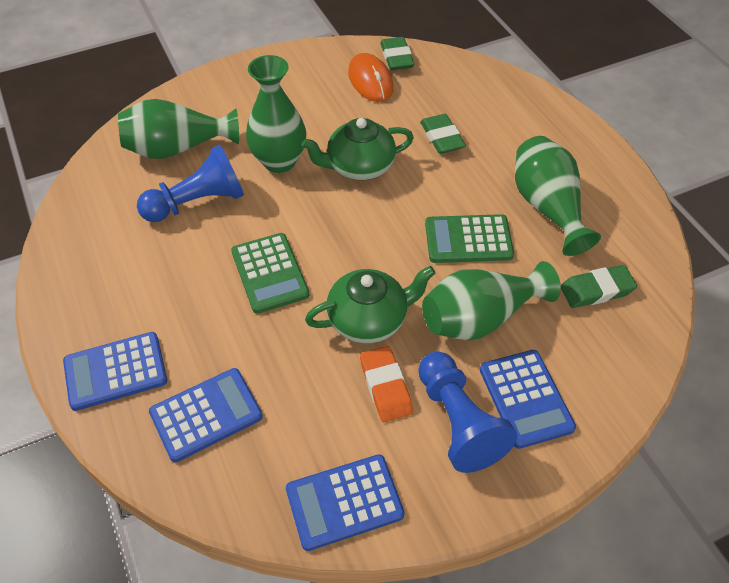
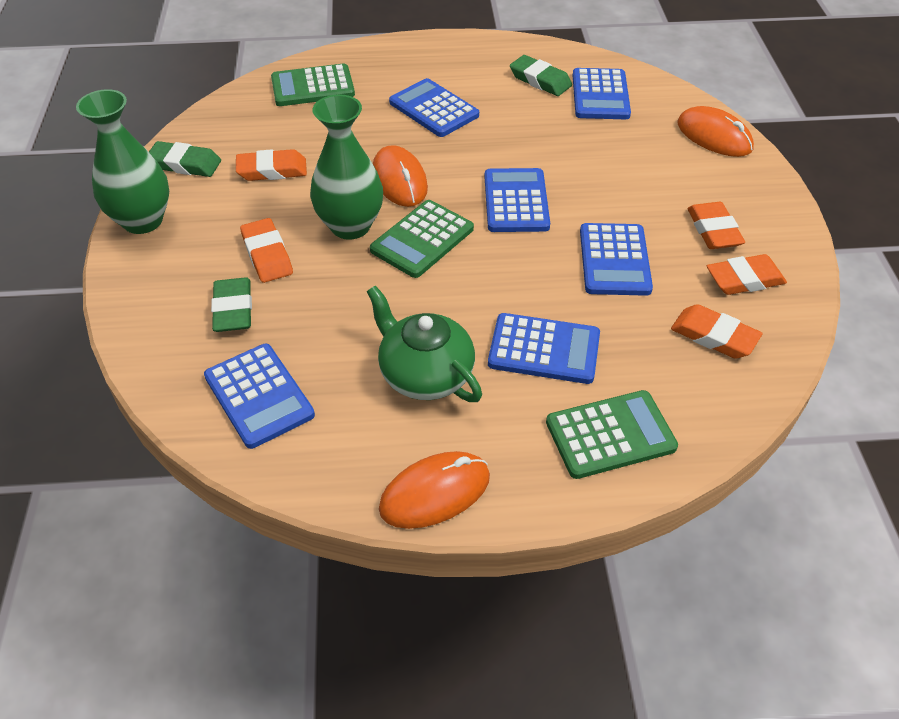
blue calculator: 4 -> 6
blue pawn: 2 -> 0
green calculator: 2 -> 3
green teapot: 2 -> 1
green vase: 4 -> 2
orange eraser: 1 -> 5
orange mouse: 1 -> 3

